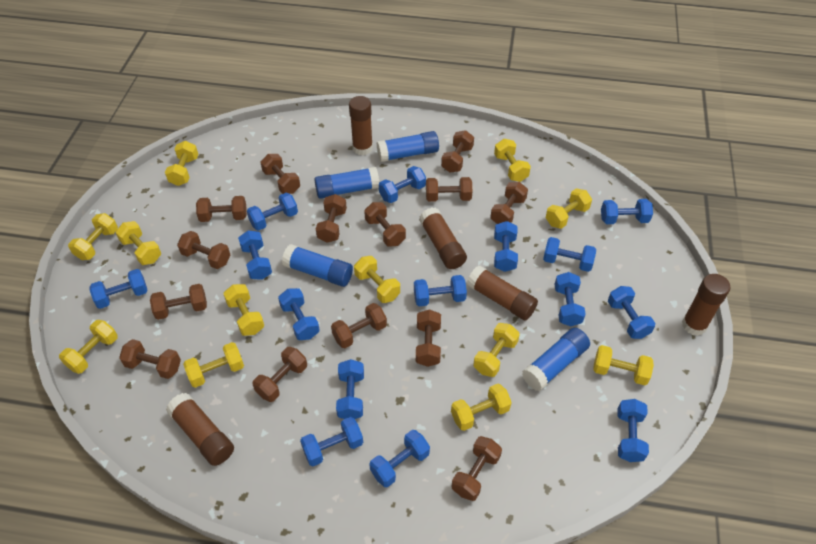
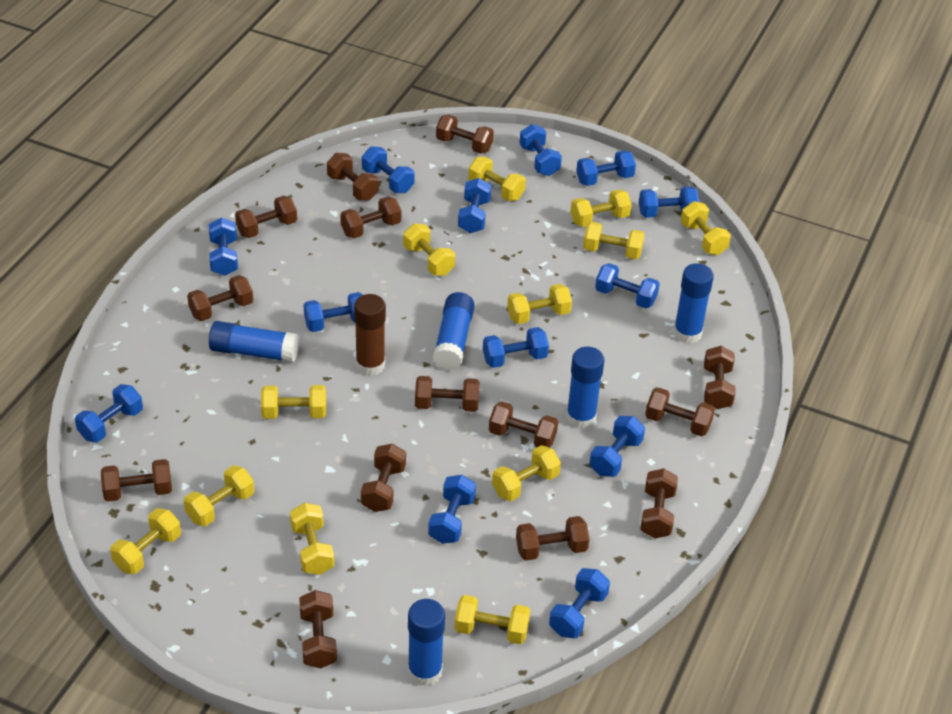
blue dumbbell: 15 -> 13
blue glue stick: 4 -> 5
brown glue stick: 5 -> 1

